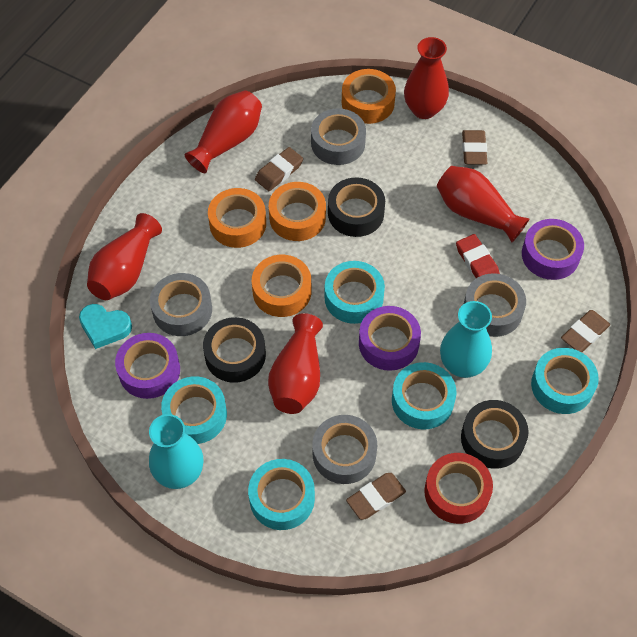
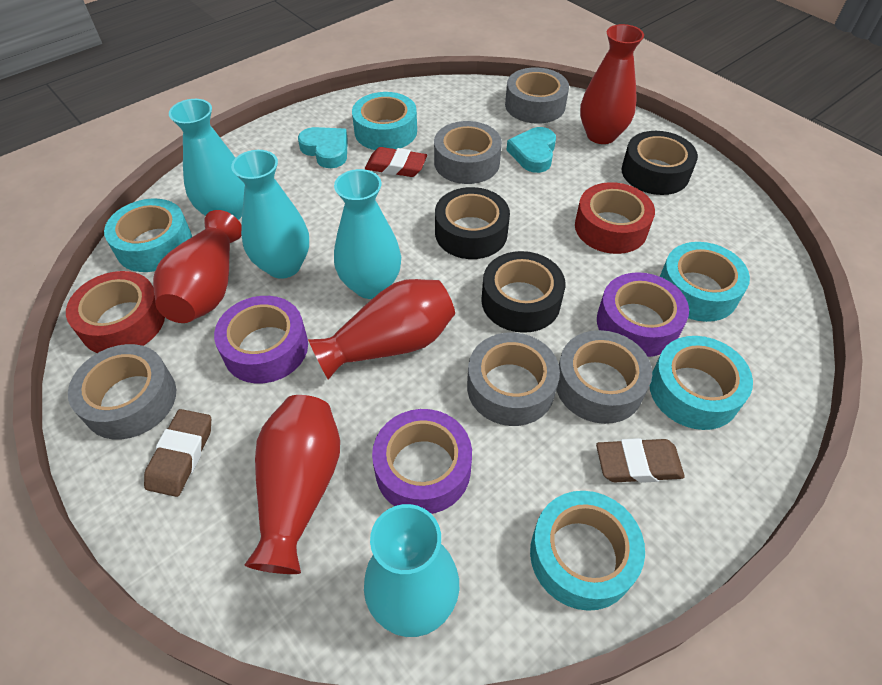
brown eraser: 4 -> 2
grey tape: 4 -> 5
orange tape: 4 -> 0
red tape: 1 -> 2
red vase: 5 -> 4
turquoise heart: 1 -> 2
turquoise vase: 2 -> 4

